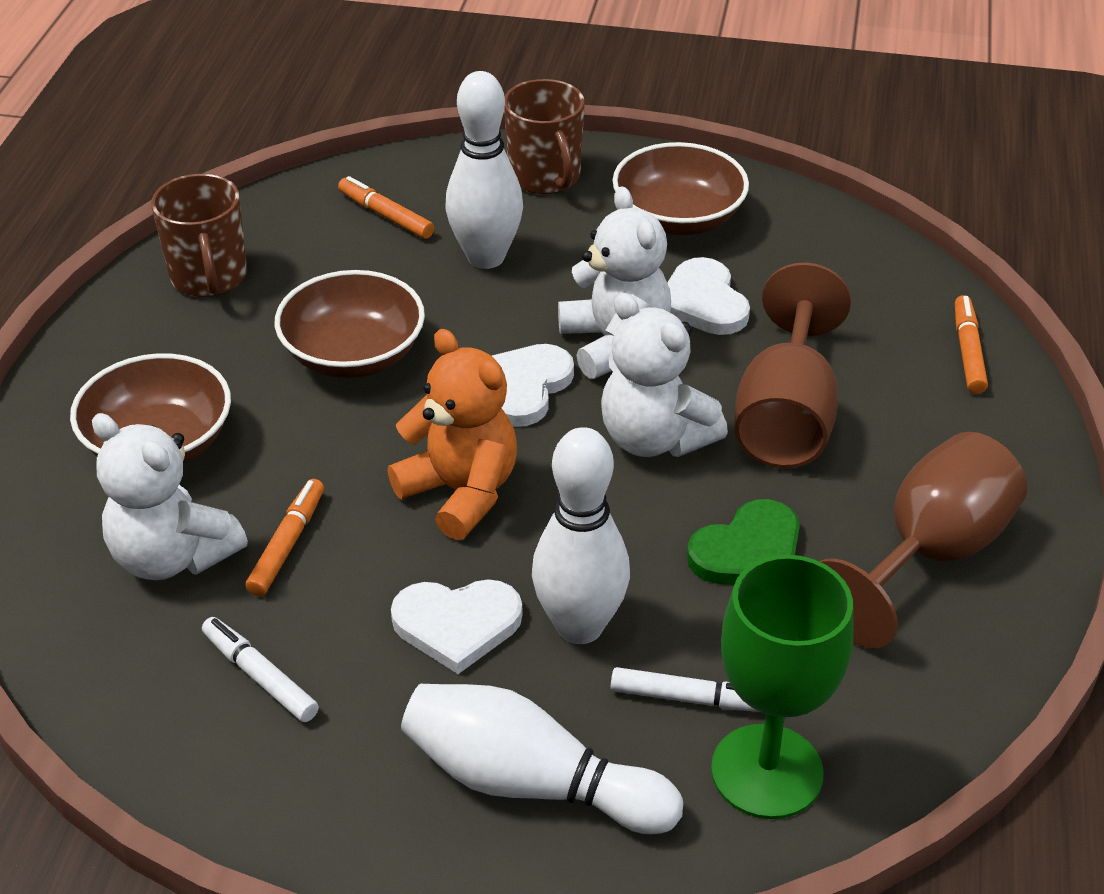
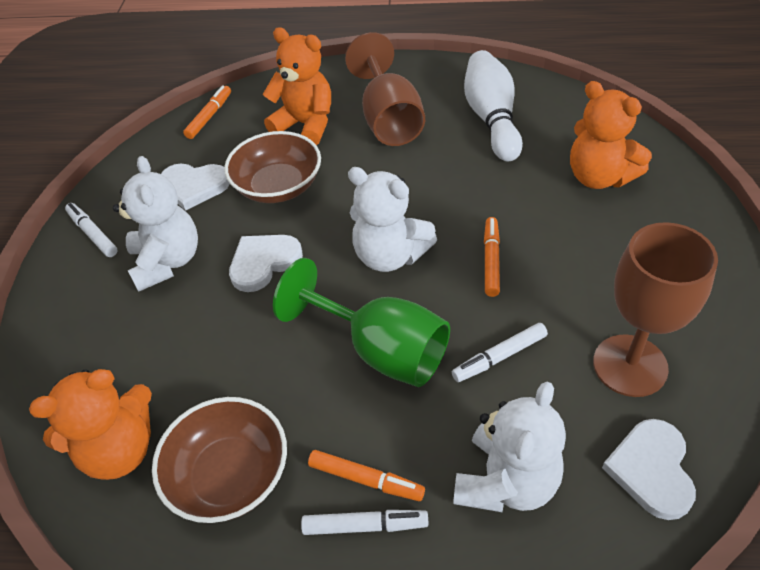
brown bowl: 3 -> 2
brown mug: 2 -> 0
green heart: 1 -> 0
orange teddy bear: 1 -> 3
white bowling pin: 3 -> 1
white marker: 2 -> 3

